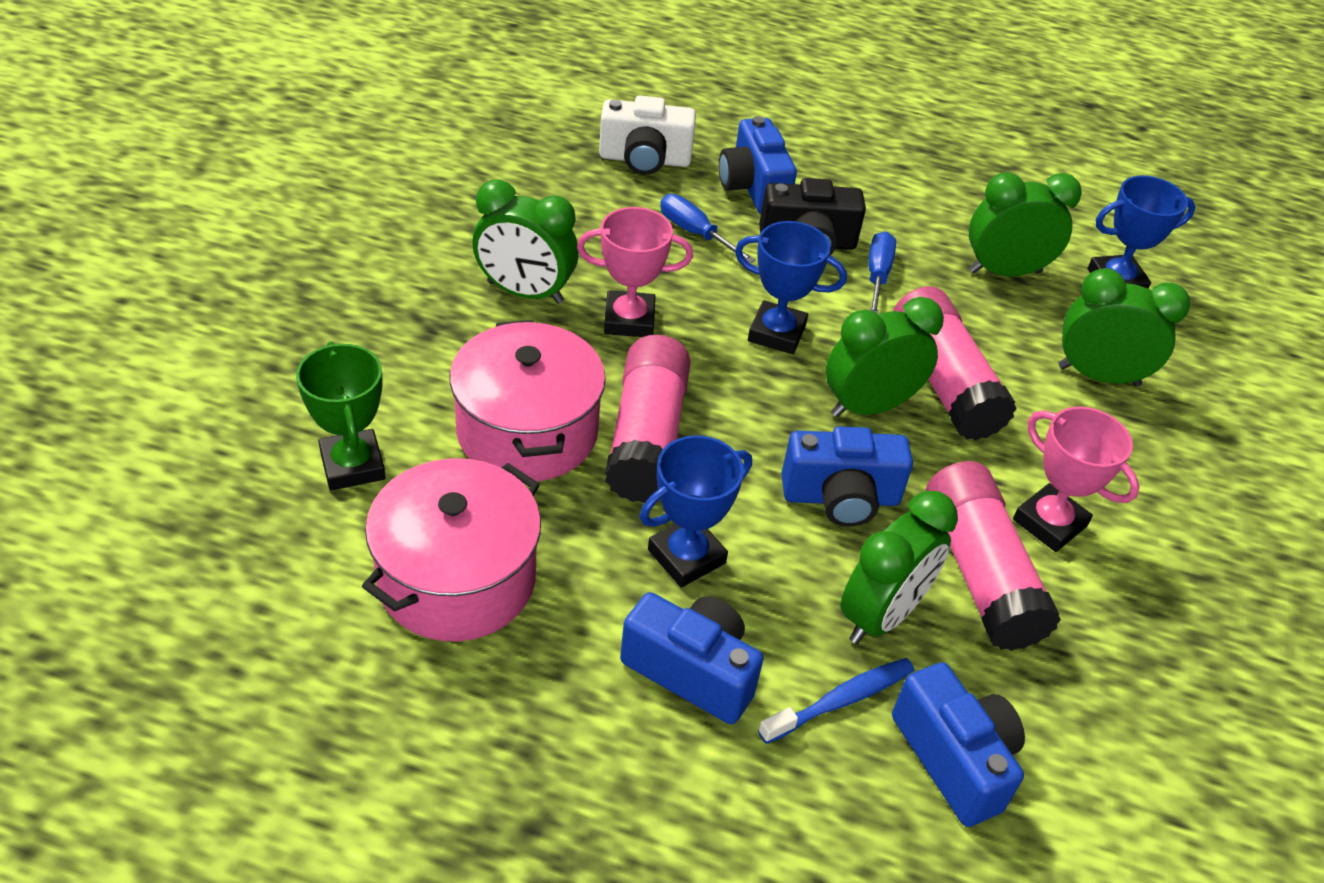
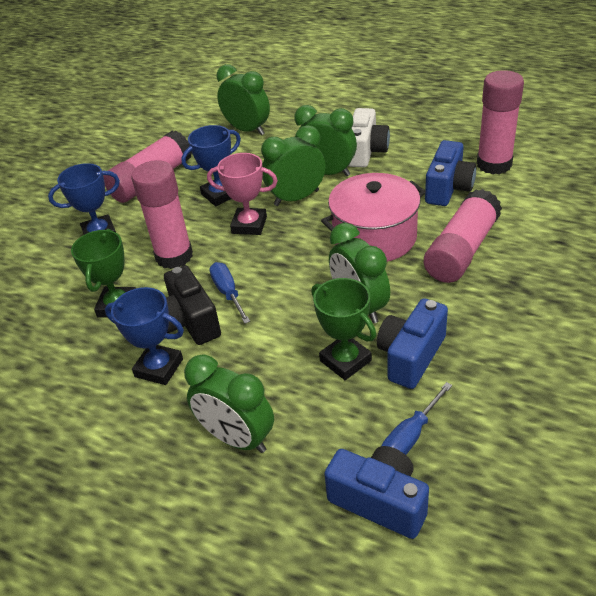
blue camera: 4 -> 3
blue toothbrush: 1 -> 0
green trophy: 1 -> 2
pink glue stick: 3 -> 4
pink pot: 2 -> 1
pink trophy: 2 -> 1

